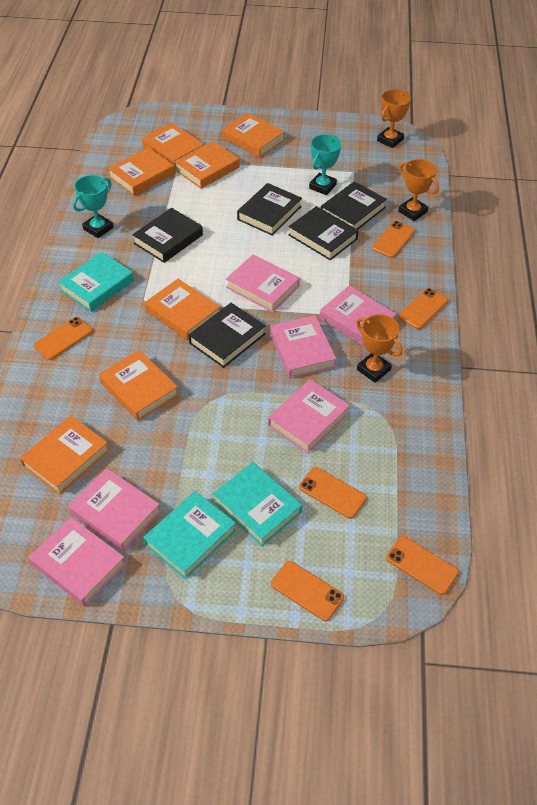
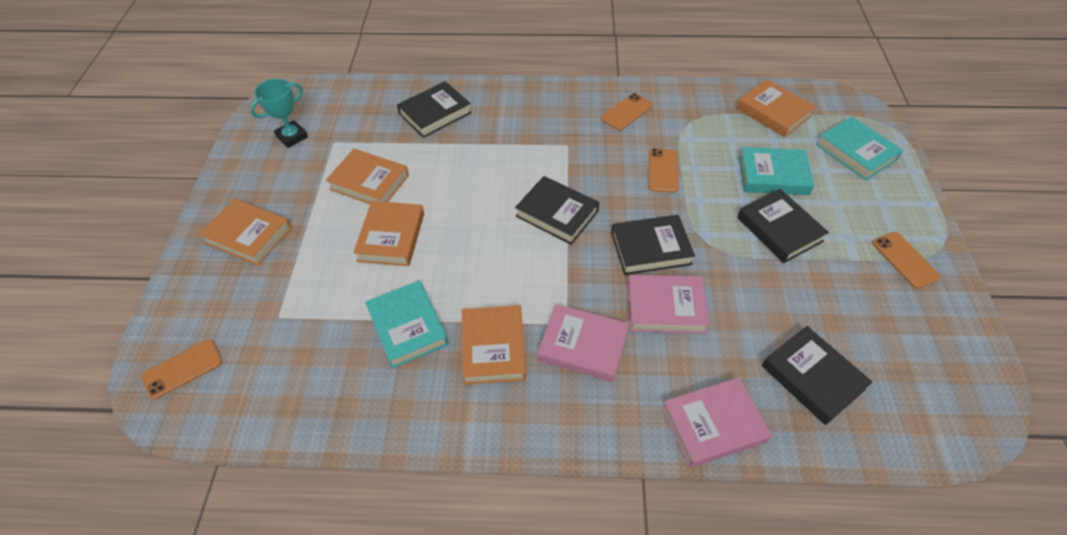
orange book: 7 -> 5
orange phone: 6 -> 4
orange trophy: 3 -> 0
pink book: 6 -> 3
turquoise trophy: 2 -> 1

